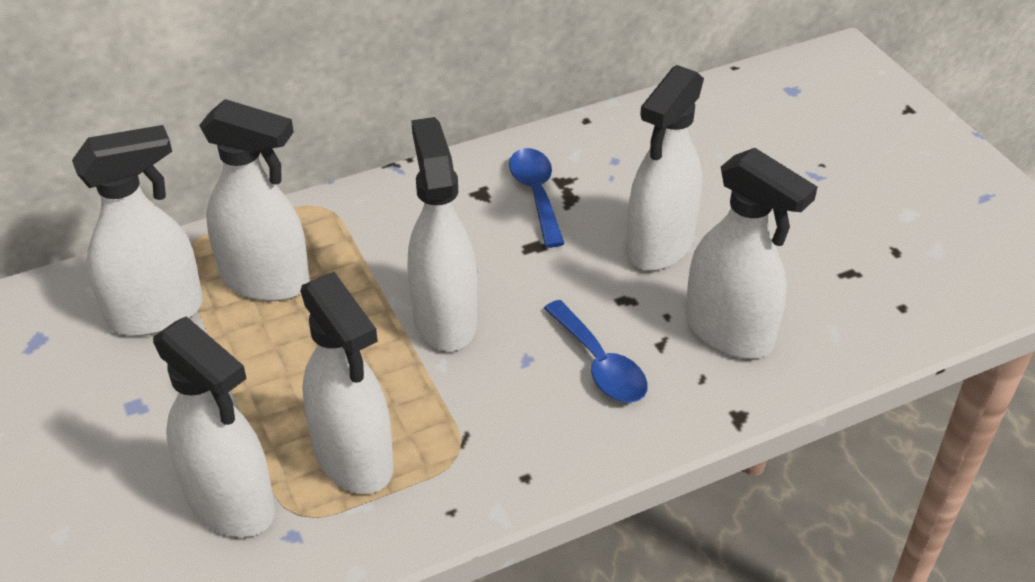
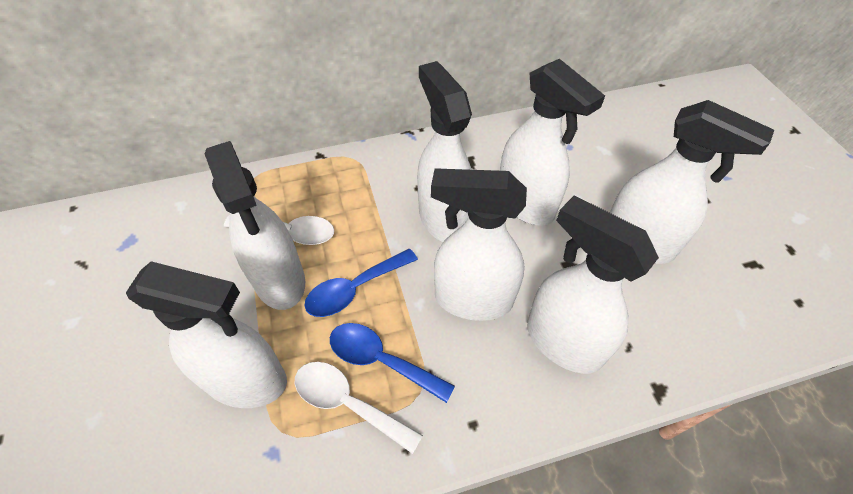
white spoon: 0 -> 2

